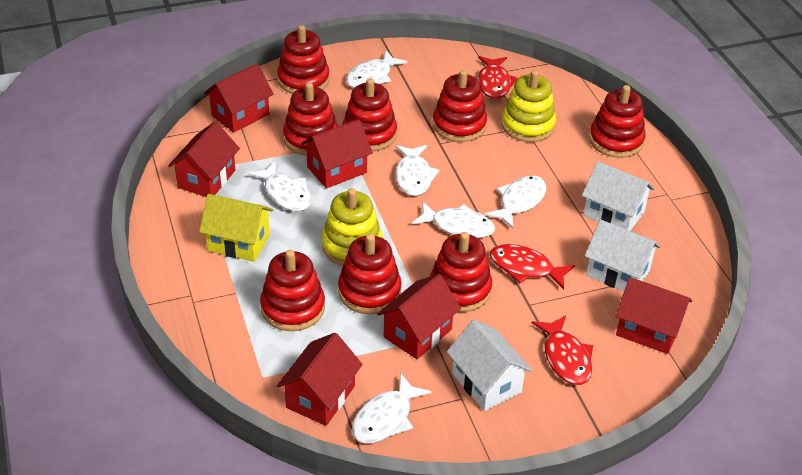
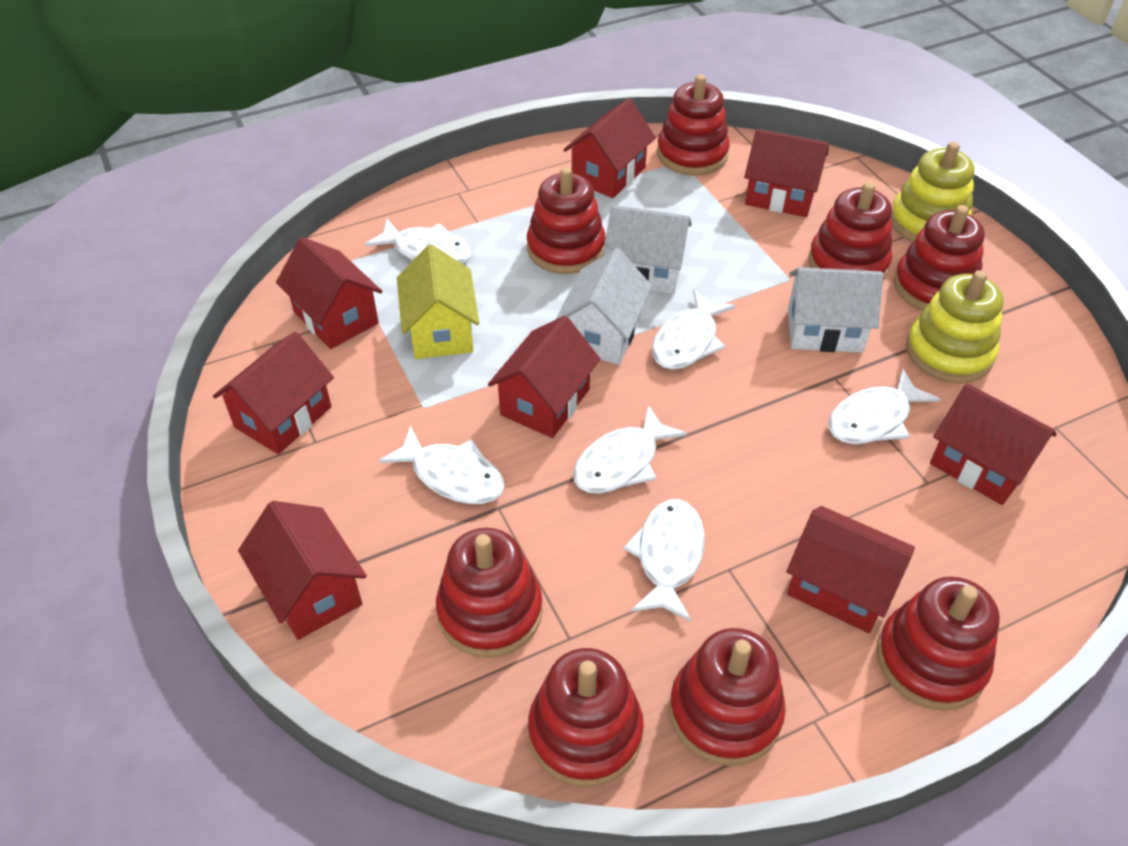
red fish: 3 -> 0
red house: 6 -> 8

